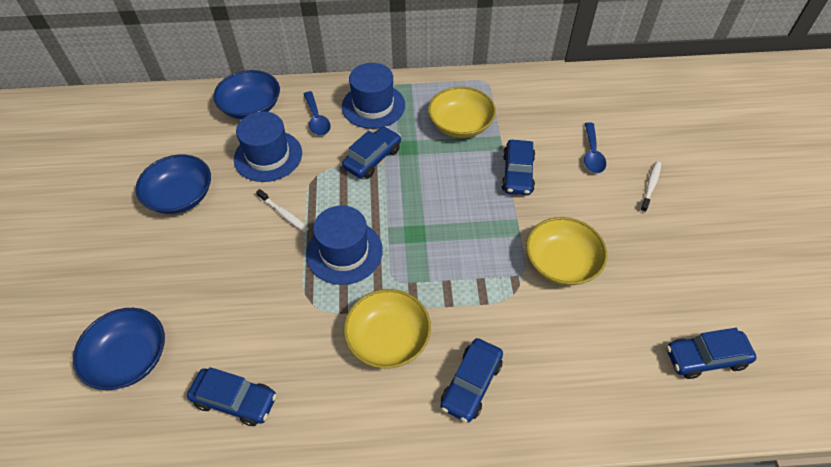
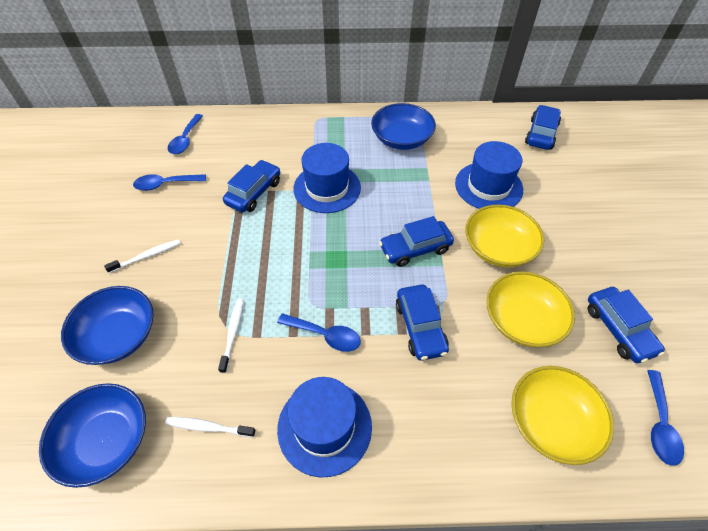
blue spoon: 2 -> 4
white toothbrush: 2 -> 3

